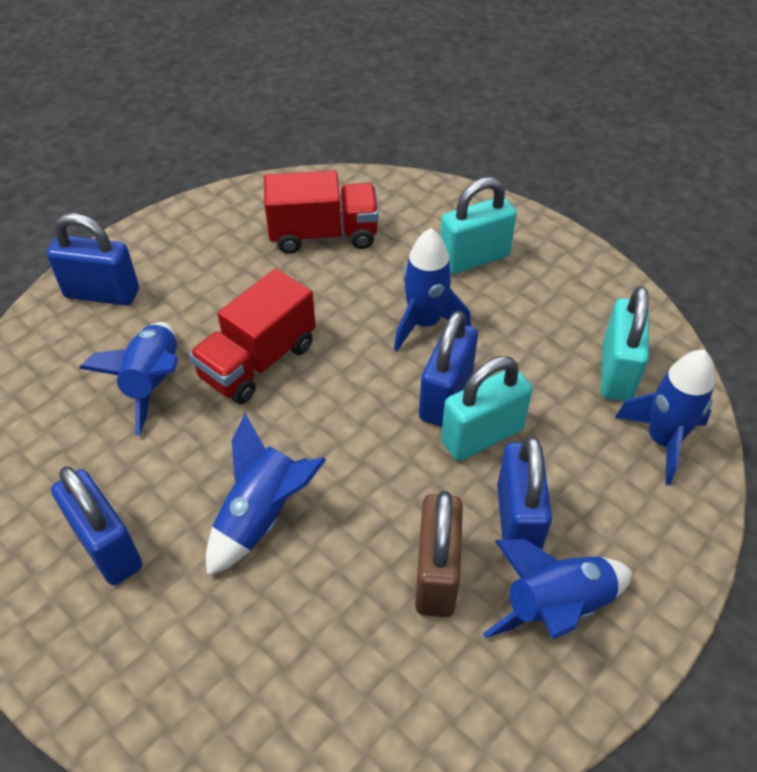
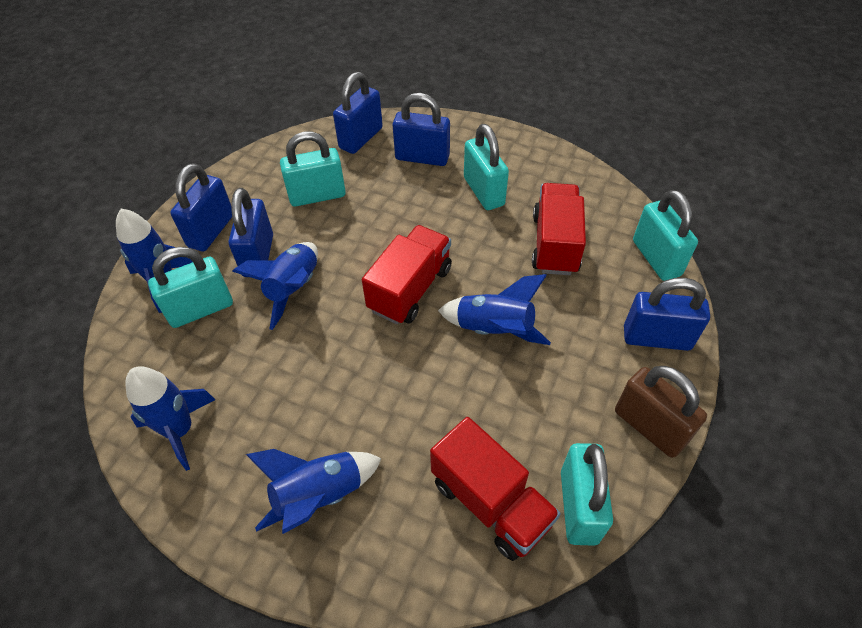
blue padlock: 4 -> 5
red truck: 2 -> 3
turquoise padlock: 3 -> 5

